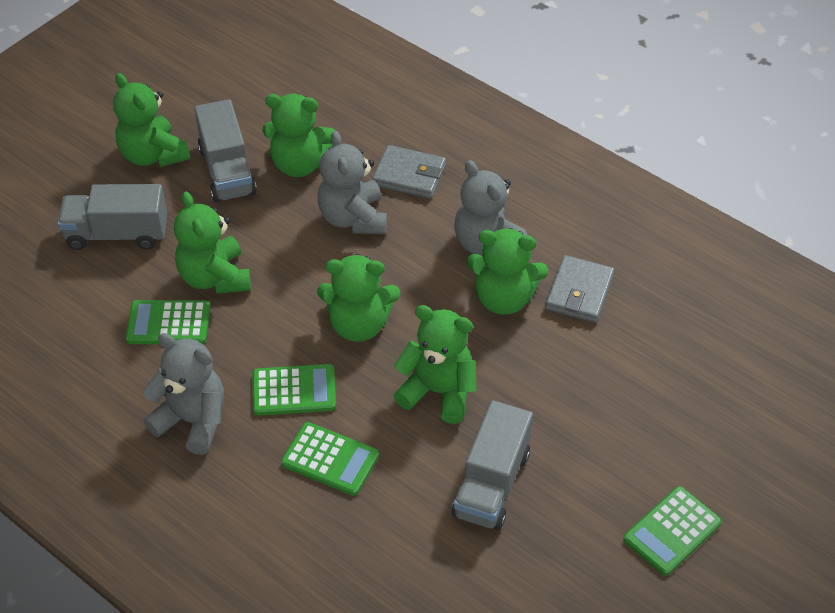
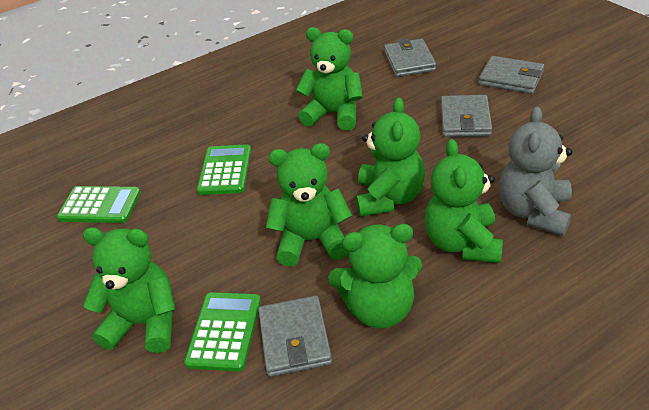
green calculator: 4 -> 3
grey teddy bear: 3 -> 1
grey truck: 3 -> 0
grey wallet: 2 -> 4

